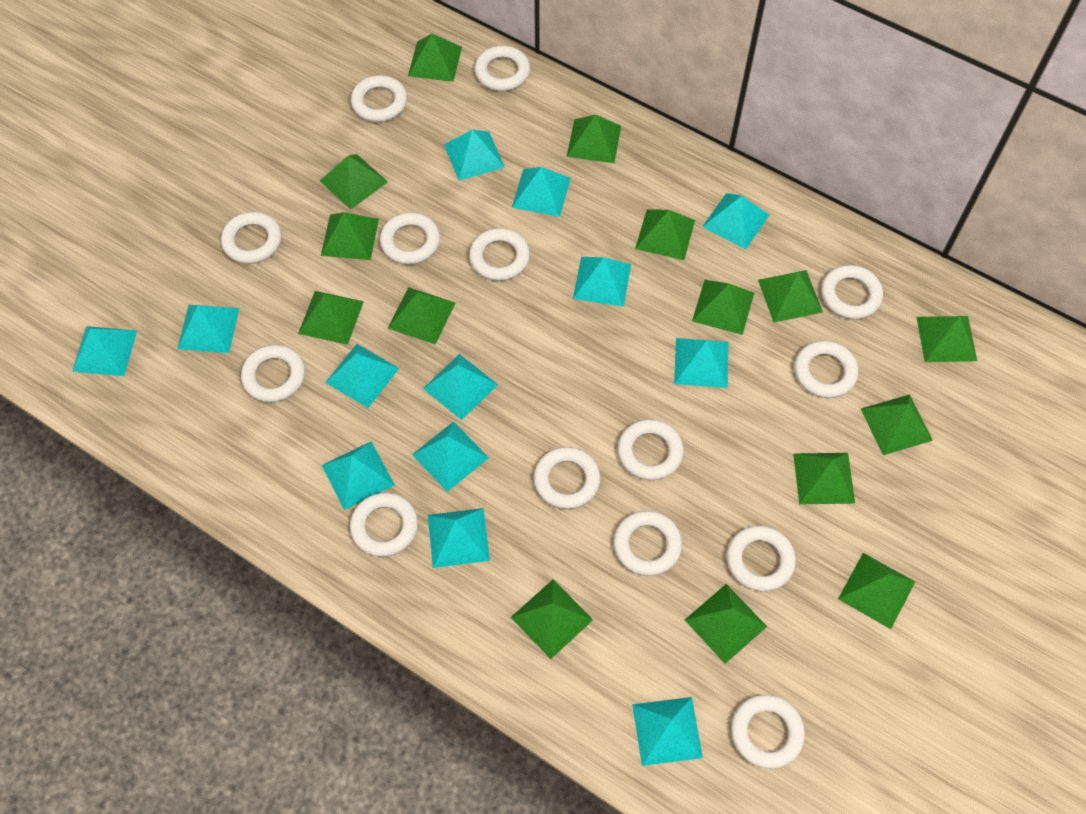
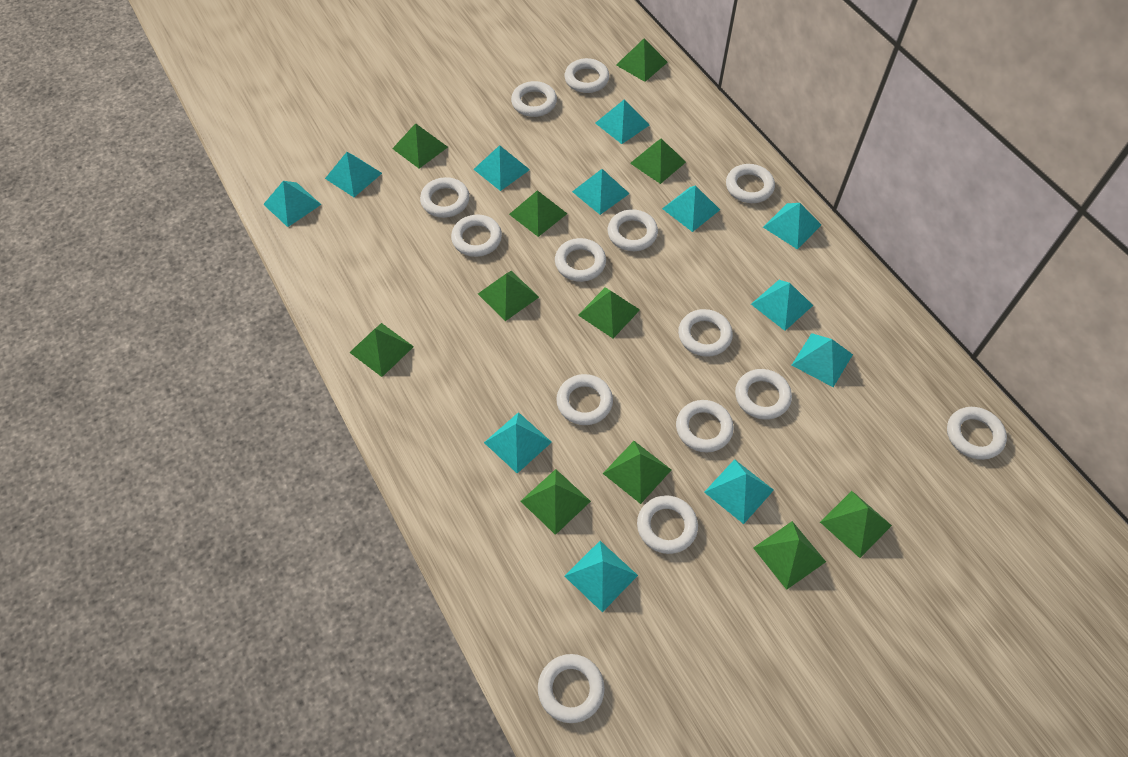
green pyramid: 15 -> 11
turquoise pyramid: 13 -> 12

